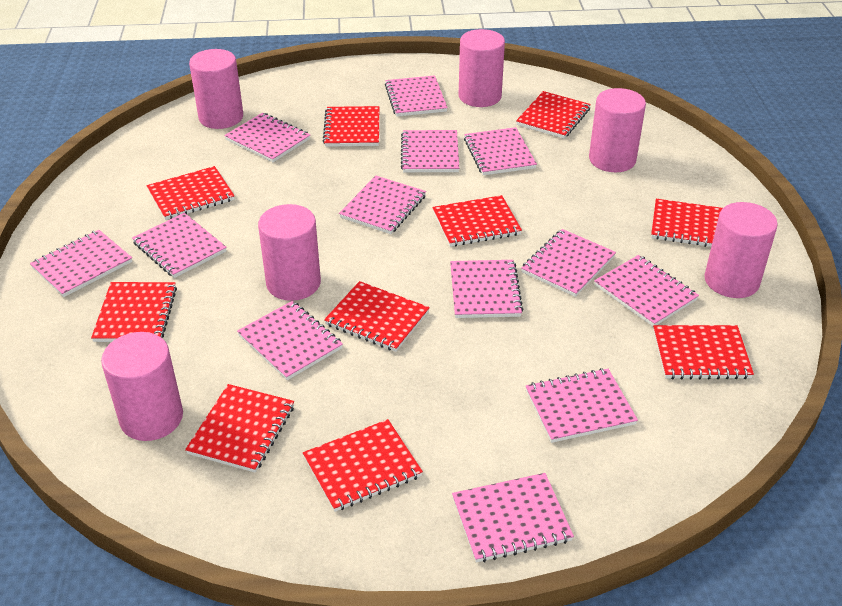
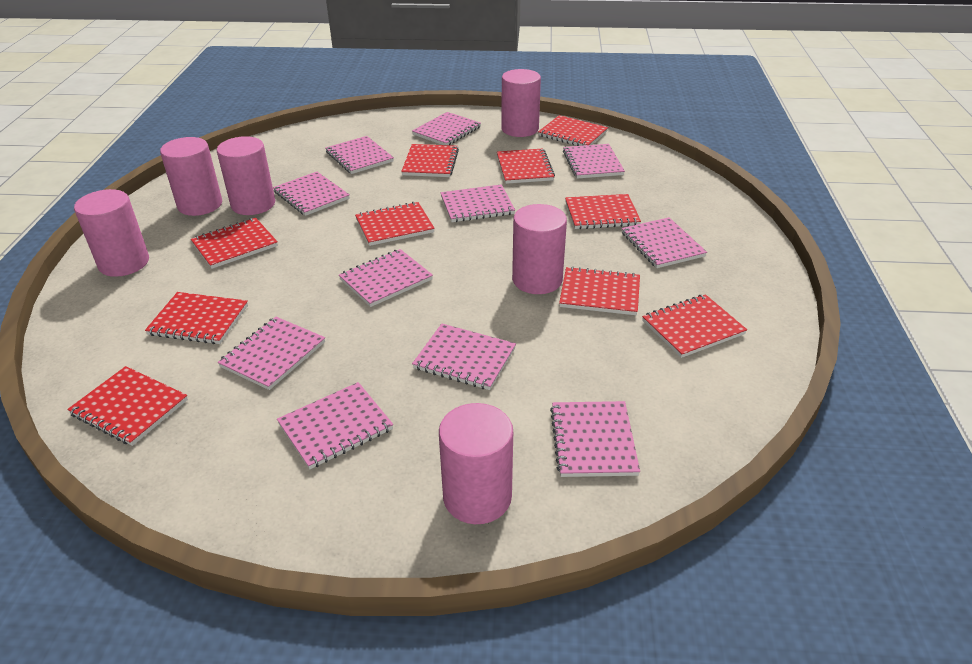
pink notebook: 13 -> 11

